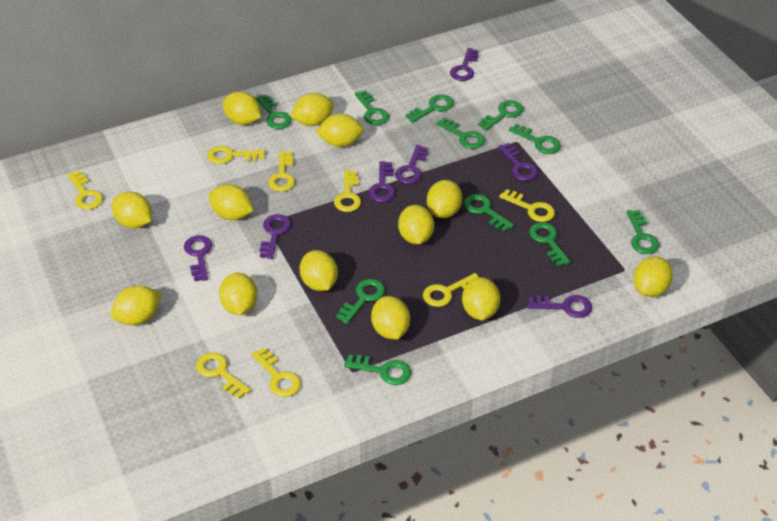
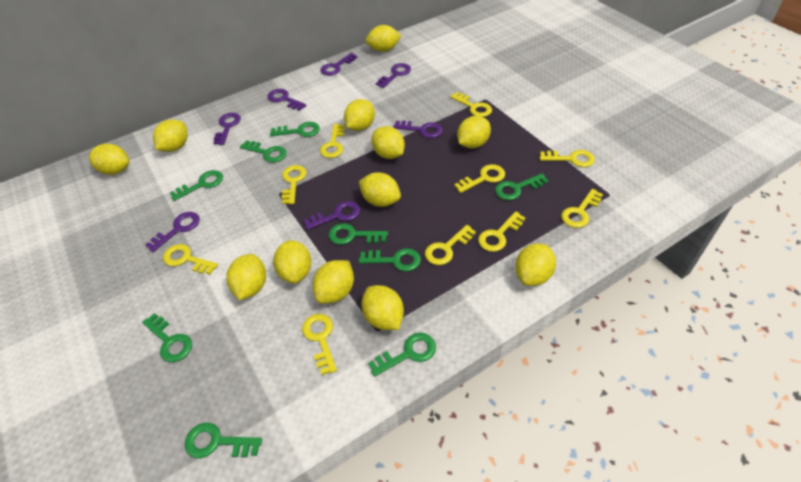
green key: 11 -> 9
yellow key: 8 -> 10
yellow lemon: 13 -> 12

